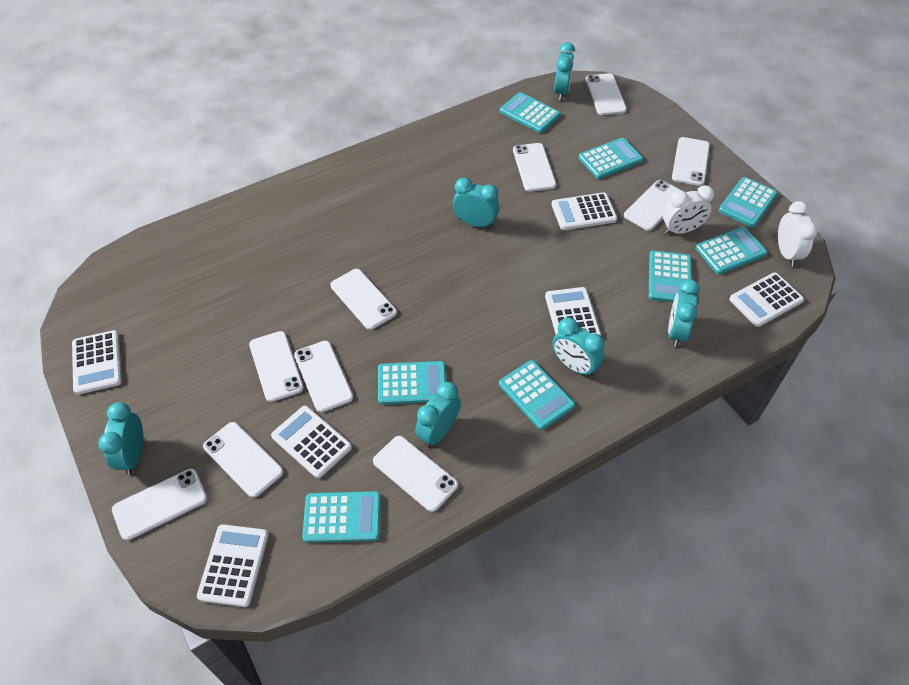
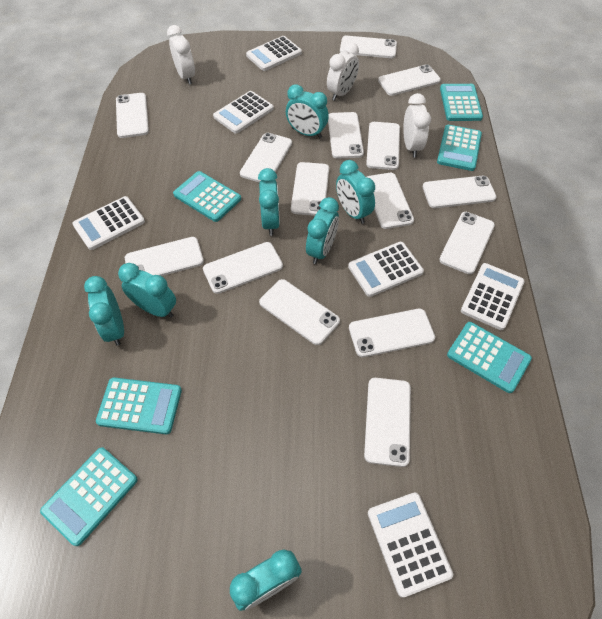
turquoise calculator: 8 -> 6
turquoise clock: 6 -> 7
white clock: 2 -> 3
white phone: 10 -> 15

